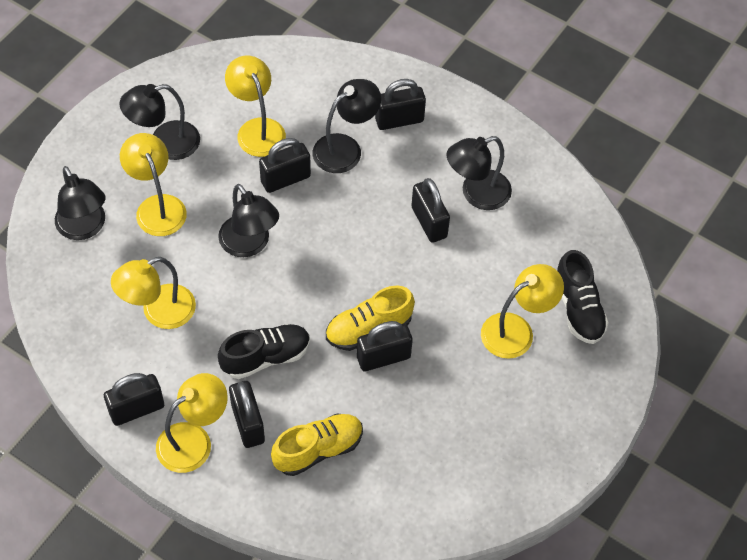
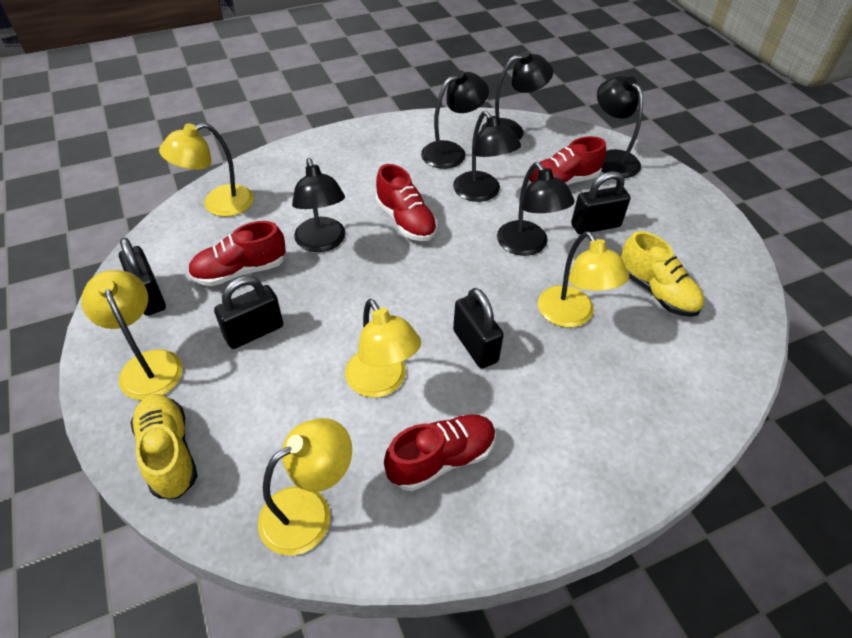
black lamp: 5 -> 6
black padlock: 6 -> 4
black shoe: 2 -> 0
red shoe: 0 -> 4

